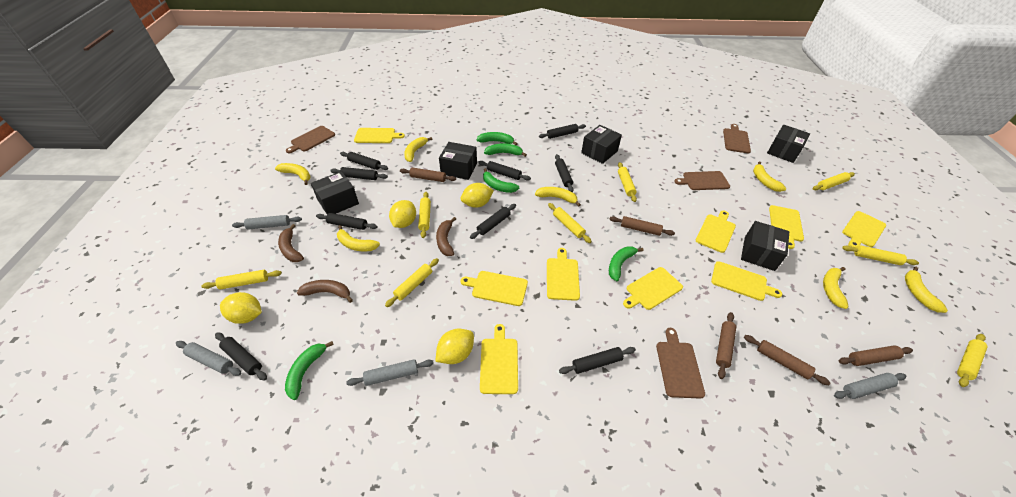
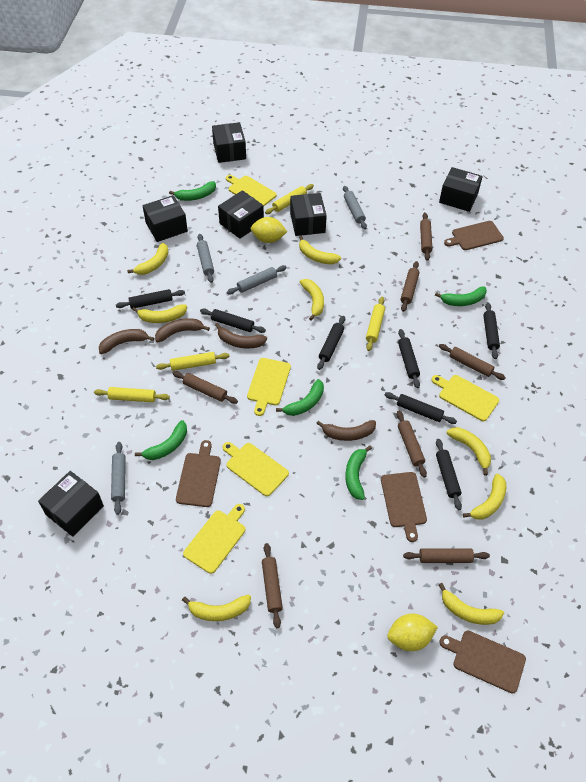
black box: 5 -> 6
black rolling pin: 9 -> 7
brown banana: 3 -> 4
brown rolling pin: 5 -> 7
yellow banana: 7 -> 8
yellow cutting board: 9 -> 5
yellow lemon: 4 -> 2
yellow rolling pin: 8 -> 4

